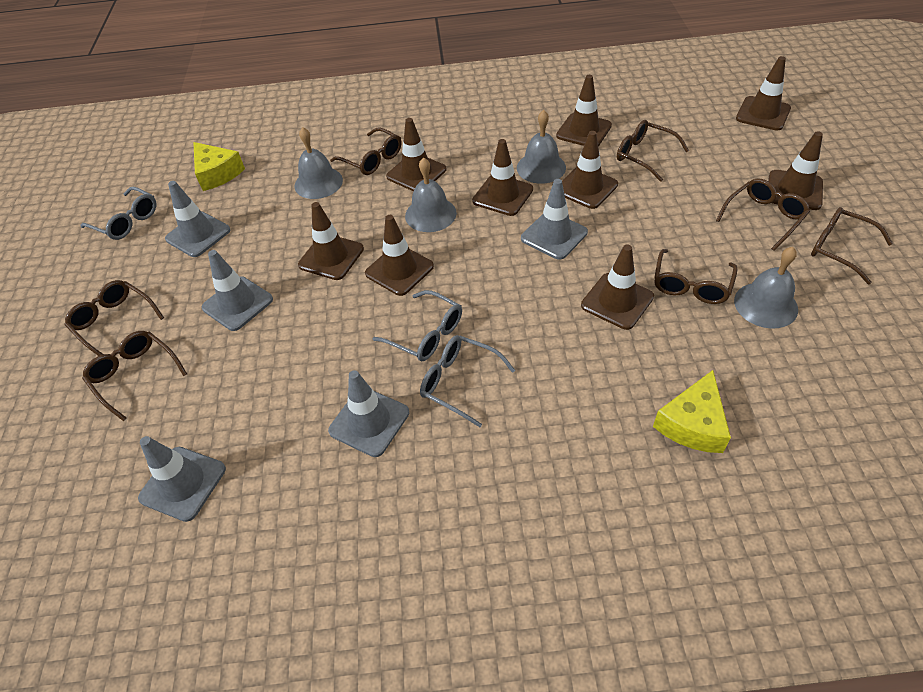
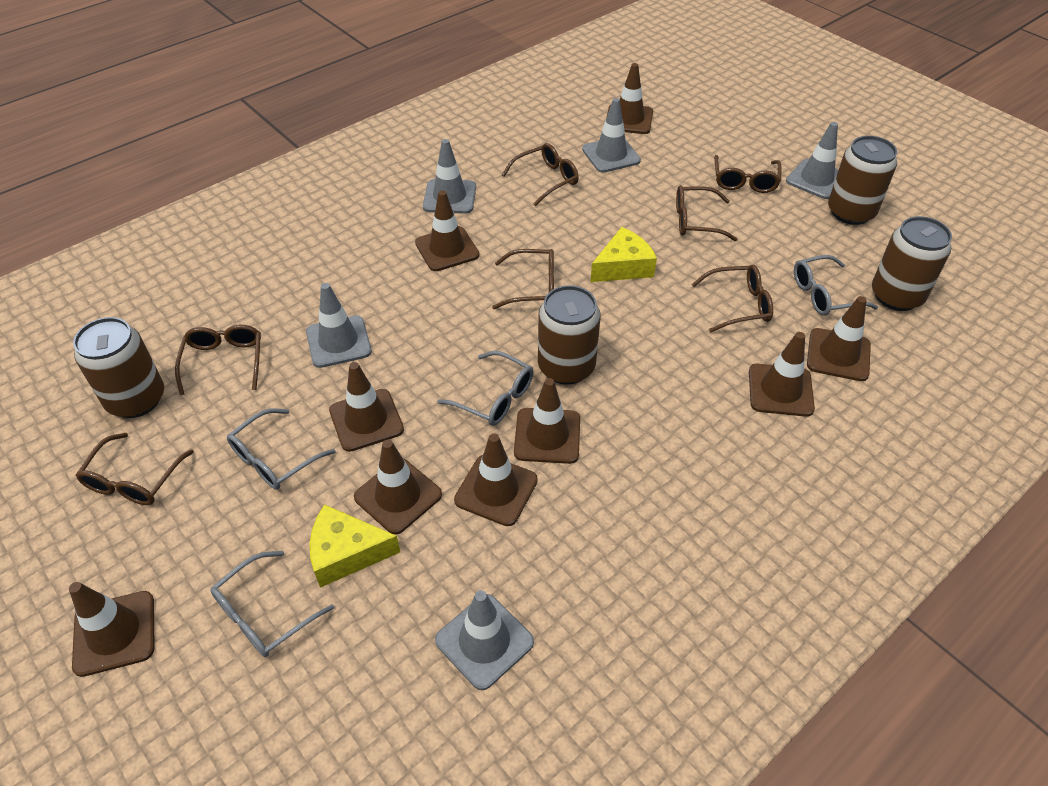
brown can: 0 -> 4
grey bell: 4 -> 0
grey glasses: 3 -> 4

